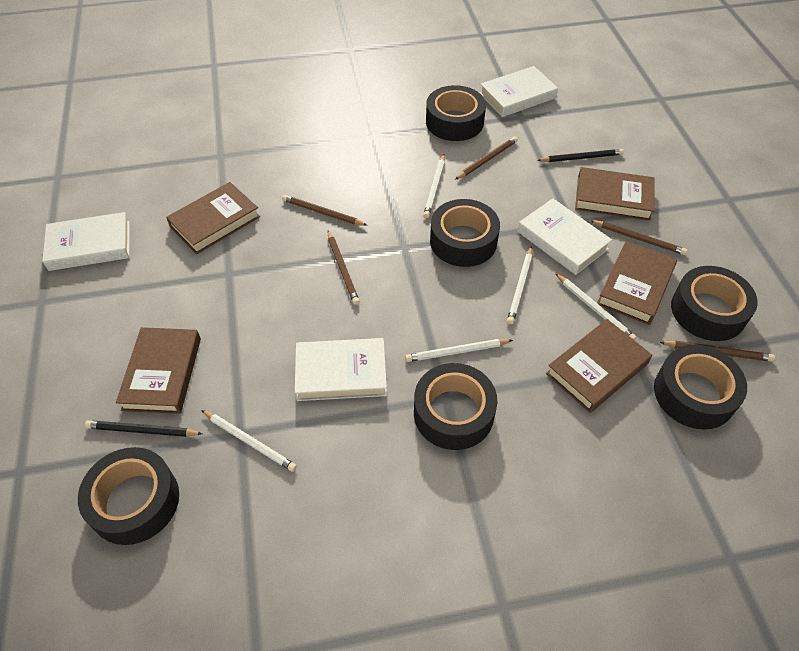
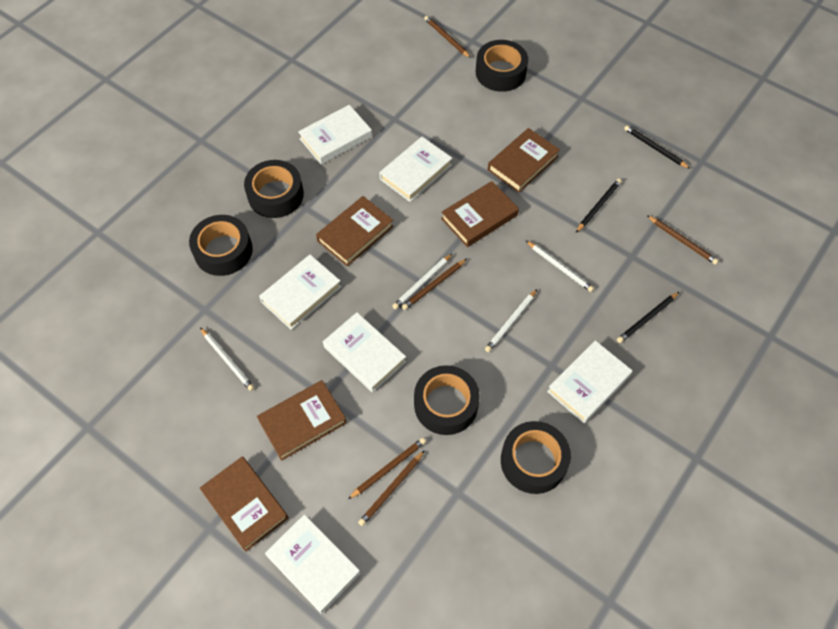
black pencil: 2 -> 3
black tape: 6 -> 5
white book: 4 -> 6
white pencil: 5 -> 4

